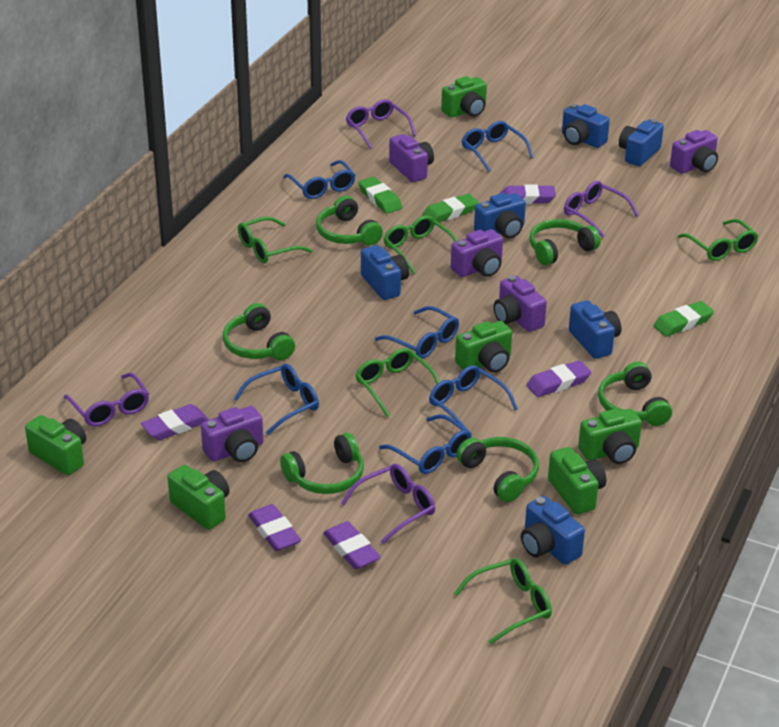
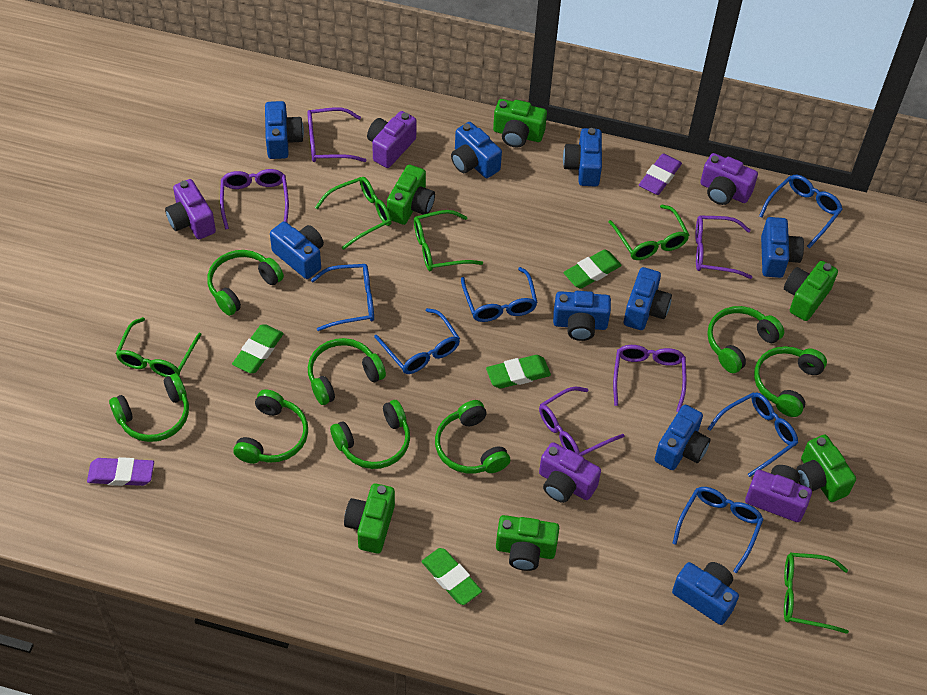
blue camera: 6 -> 9
green eraser: 3 -> 4
green headphones: 6 -> 8
purple eraser: 5 -> 2
purple glasses: 4 -> 5

